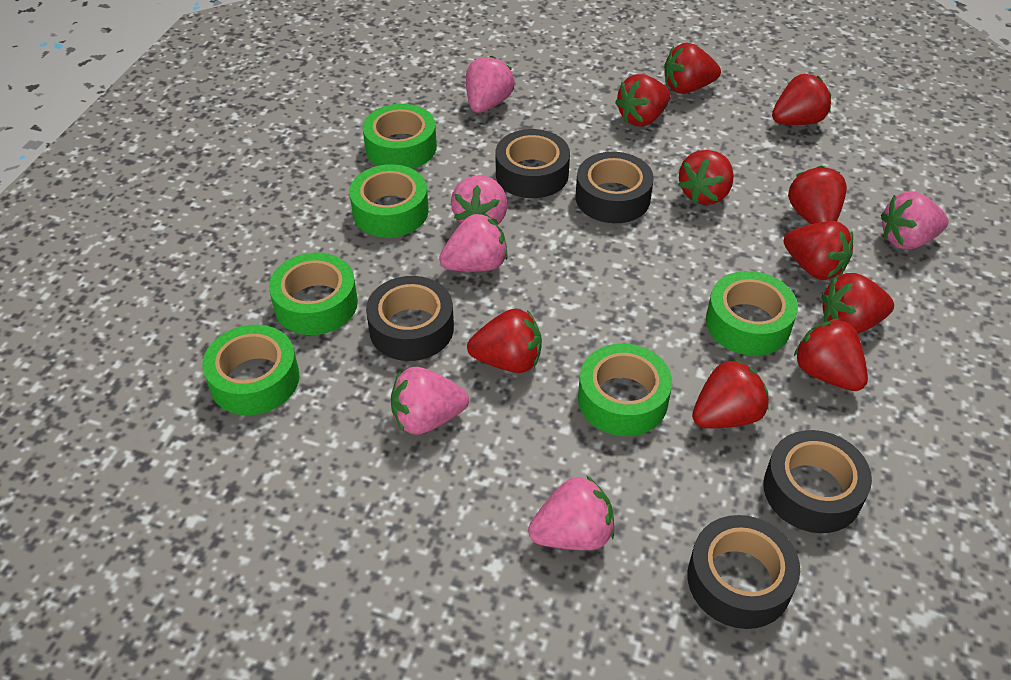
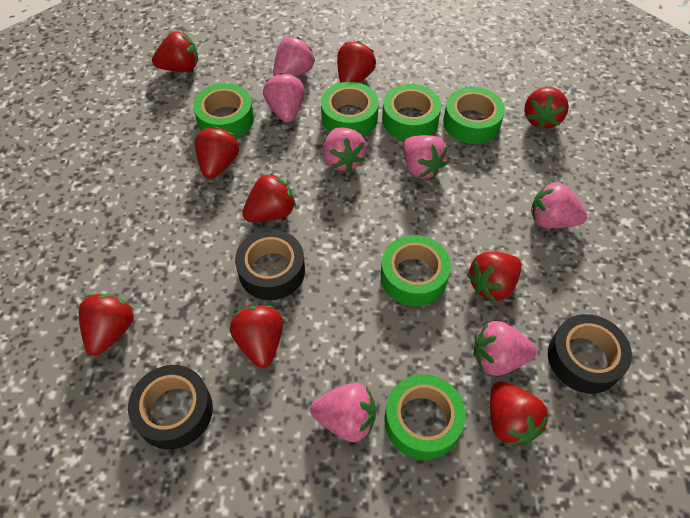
black tape: 5 -> 3
pink strawberry: 6 -> 7
red strawberry: 10 -> 9

